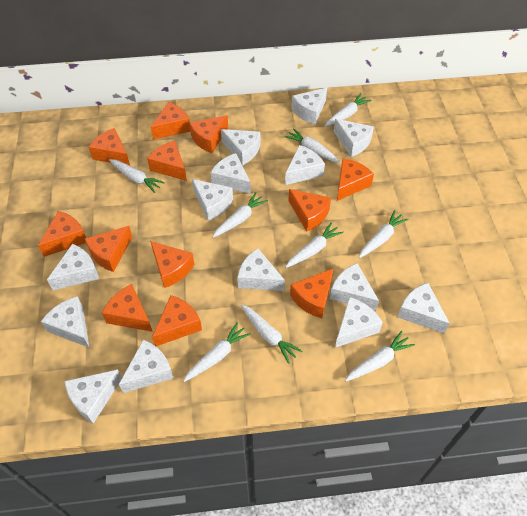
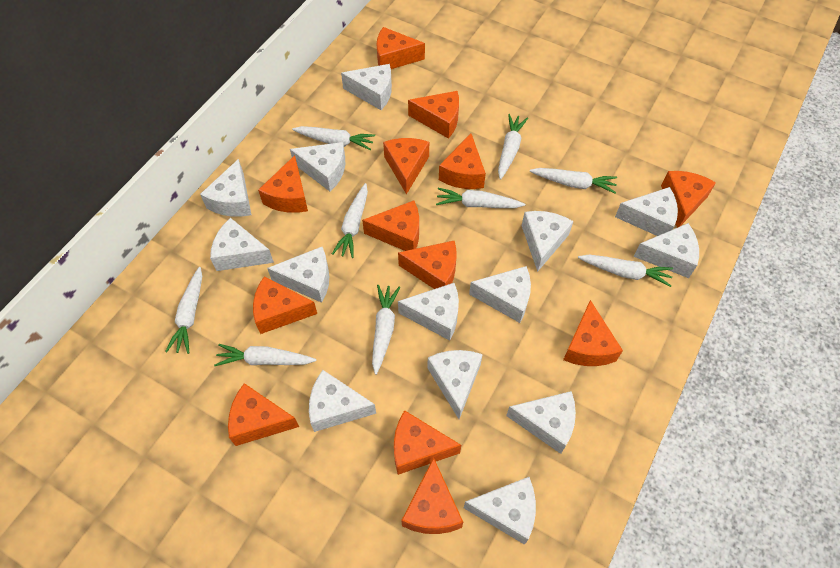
orange cheese: 12 -> 13

